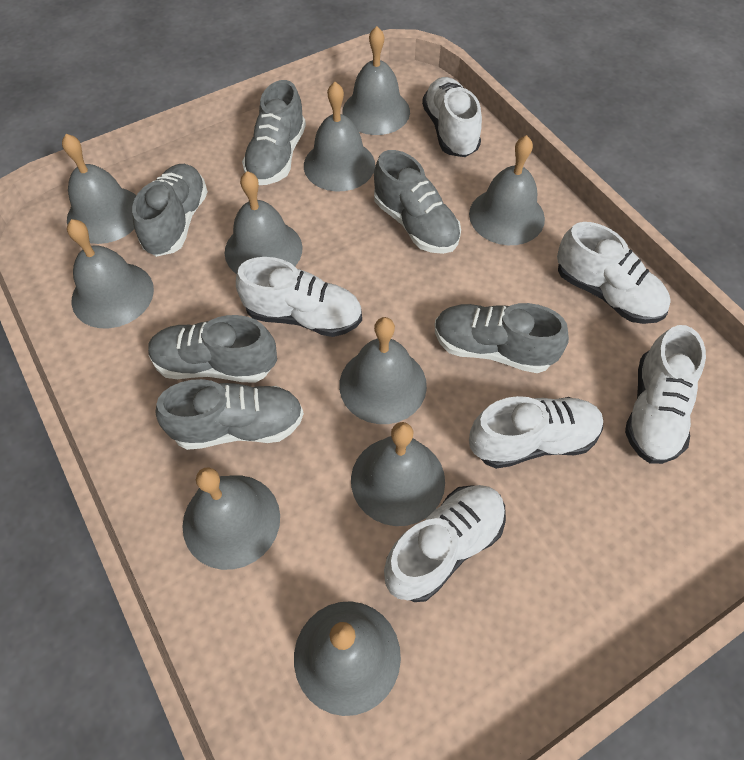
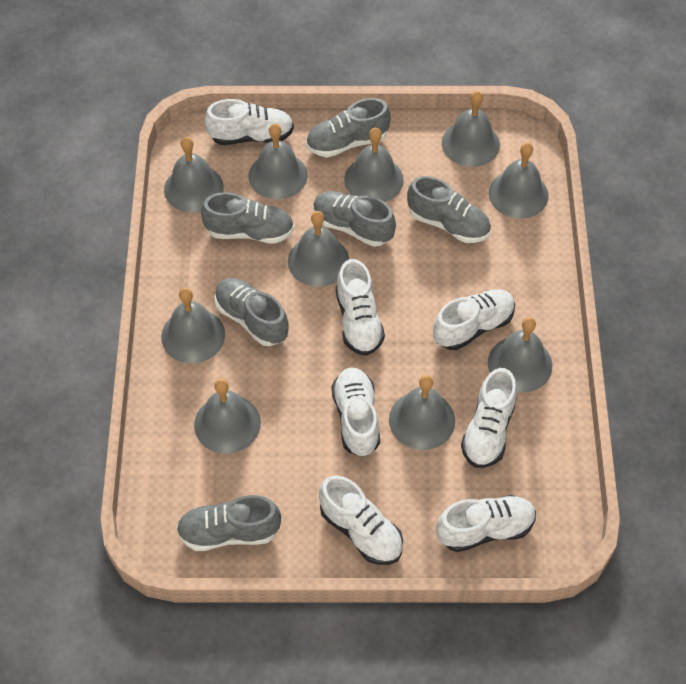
white shoe: 6 -> 7

